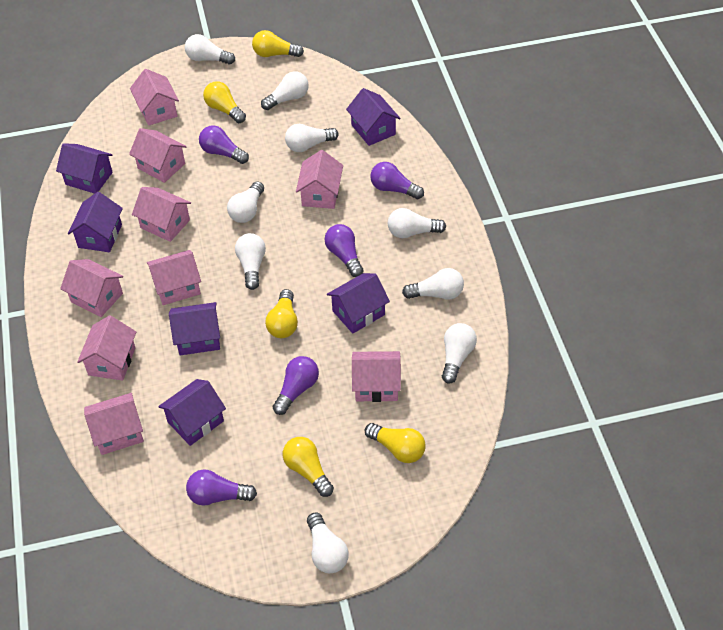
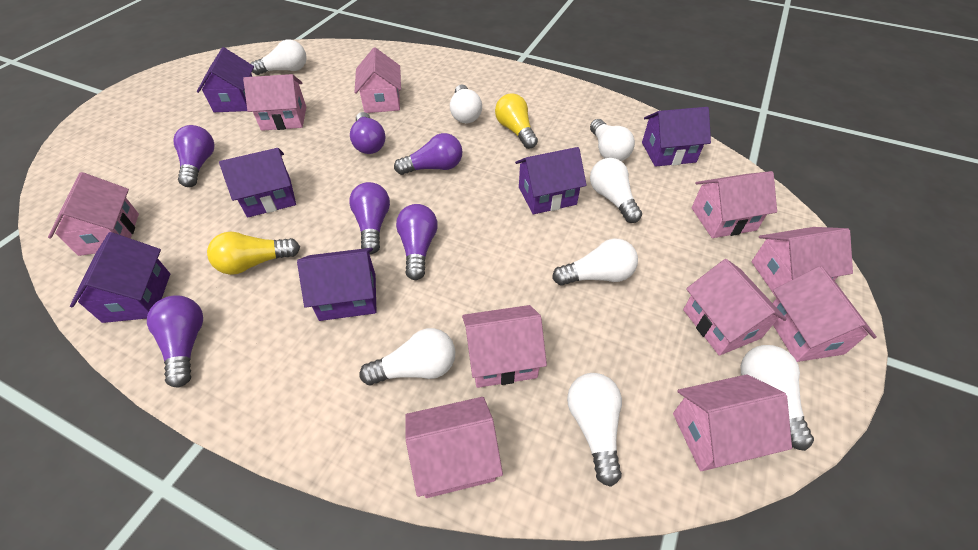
pink house: 9 -> 10
purple light bulb: 5 -> 6
white light bulb: 9 -> 8
yellow light bulb: 5 -> 2

